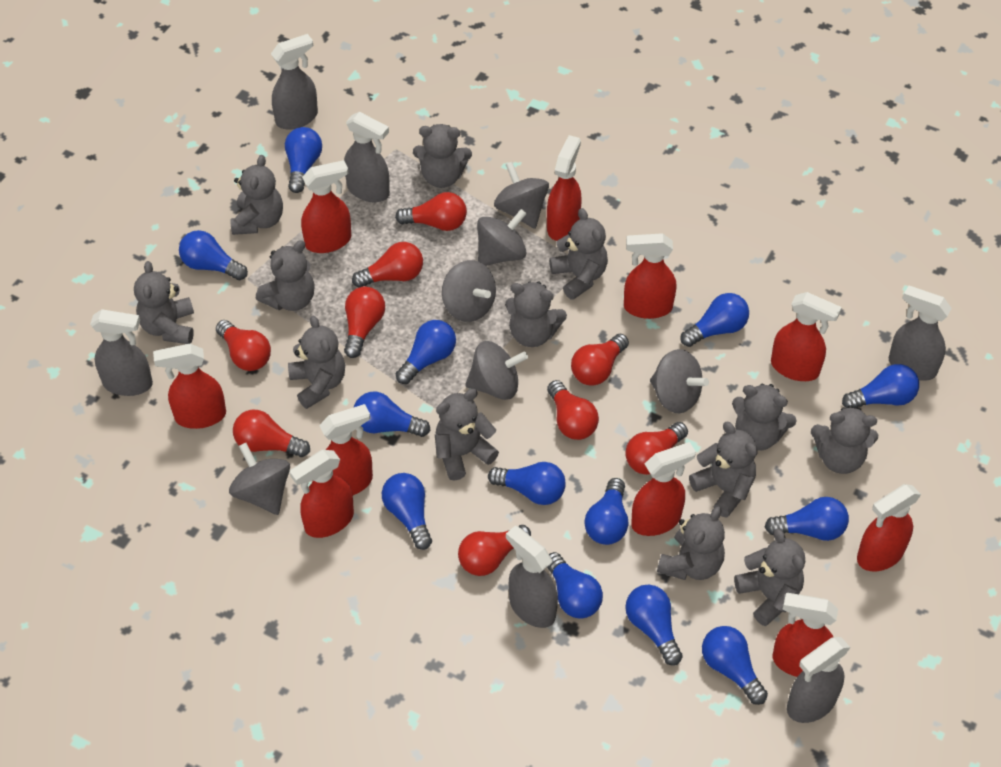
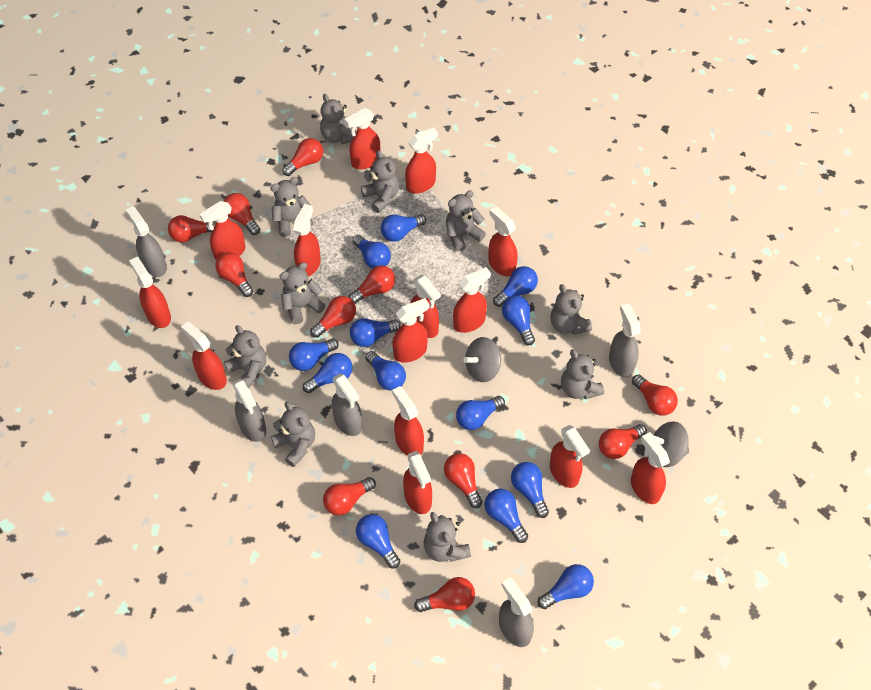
grey spinning top: 6 -> 2
grey spray bottle: 6 -> 5
grey teddy bear: 13 -> 10
red light bulb: 9 -> 11
red spray bottle: 10 -> 14

